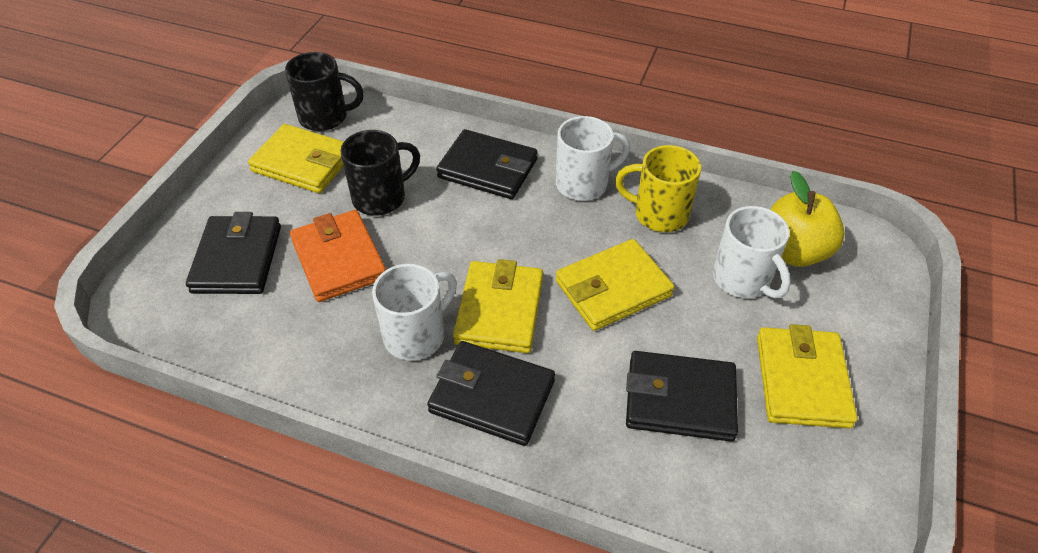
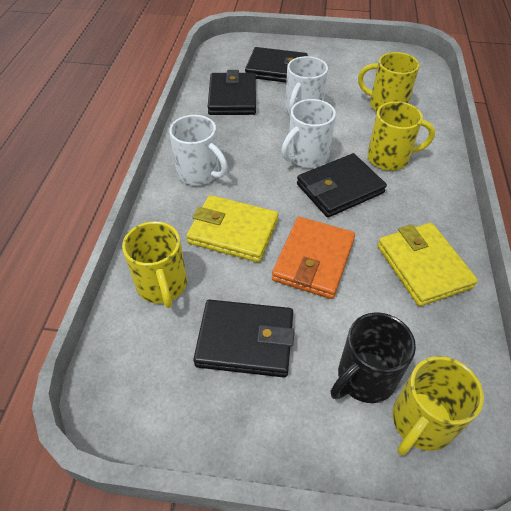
black mug: 2 -> 1
yellow apple: 1 -> 0
yellow mug: 1 -> 4
yellow wallet: 4 -> 2

